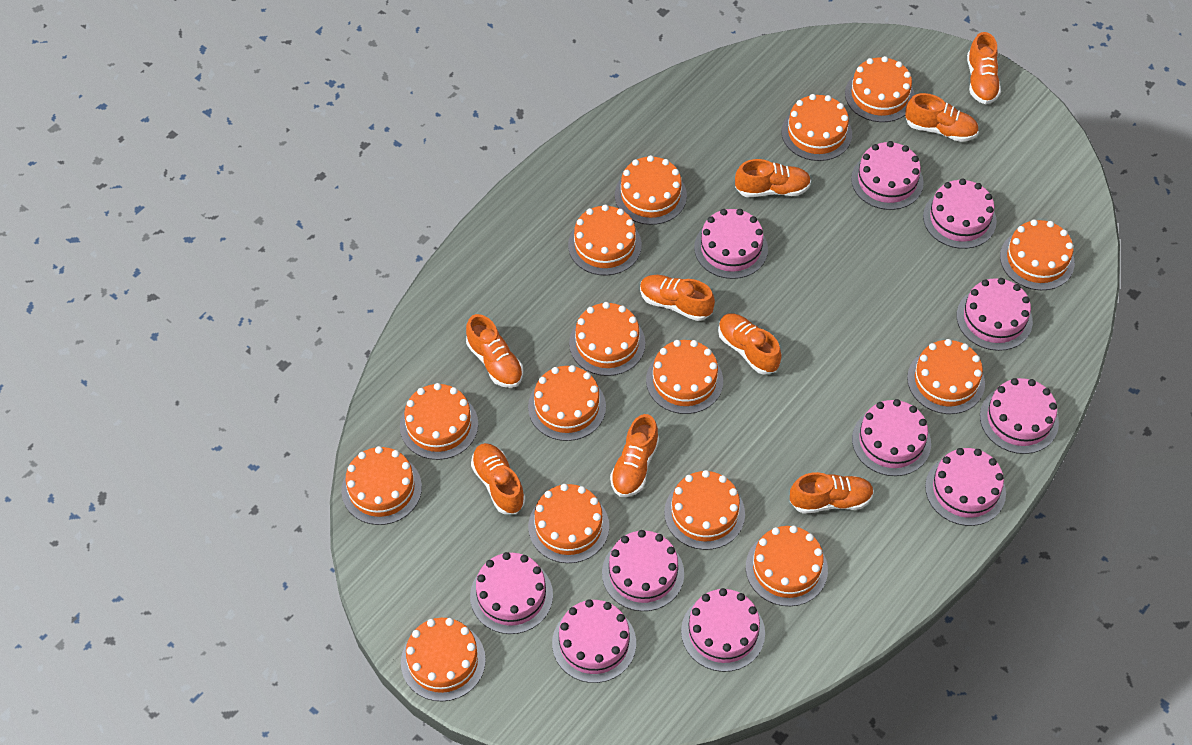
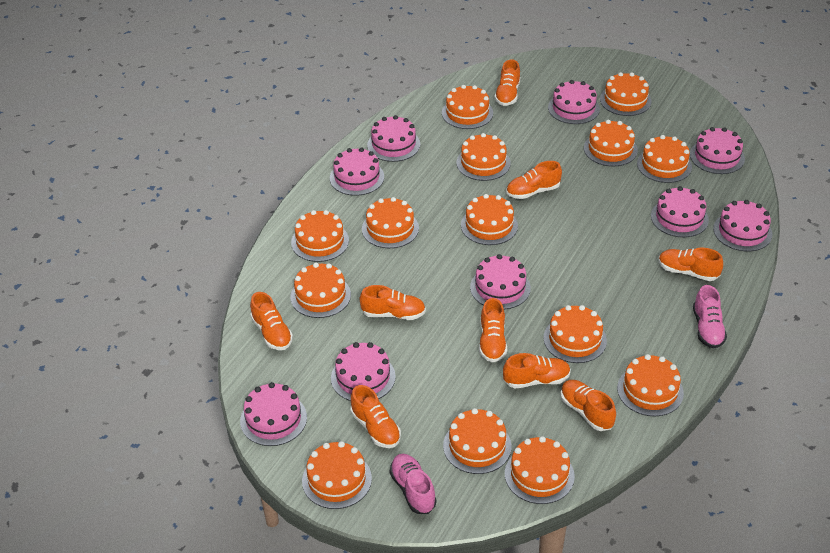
orange cake: 15 -> 14
pink cake: 11 -> 9
pink shoe: 0 -> 2

